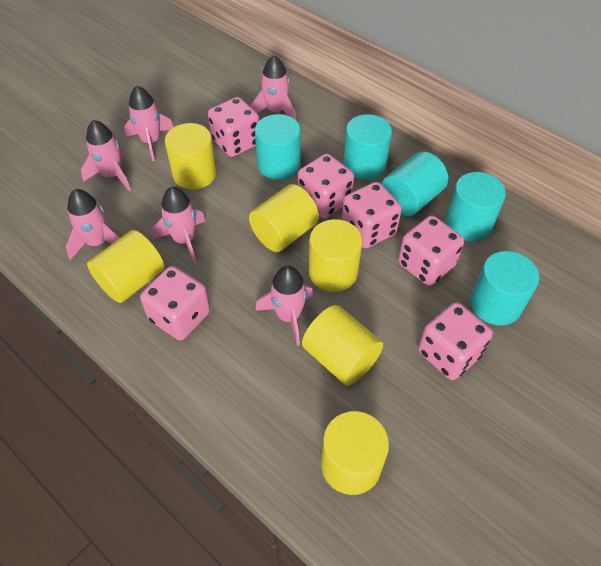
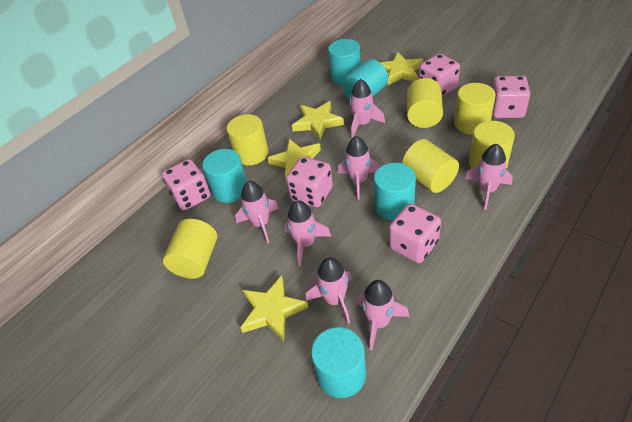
pink dice: 6 -> 5
pink rocket: 6 -> 7
yellow star: 0 -> 4

